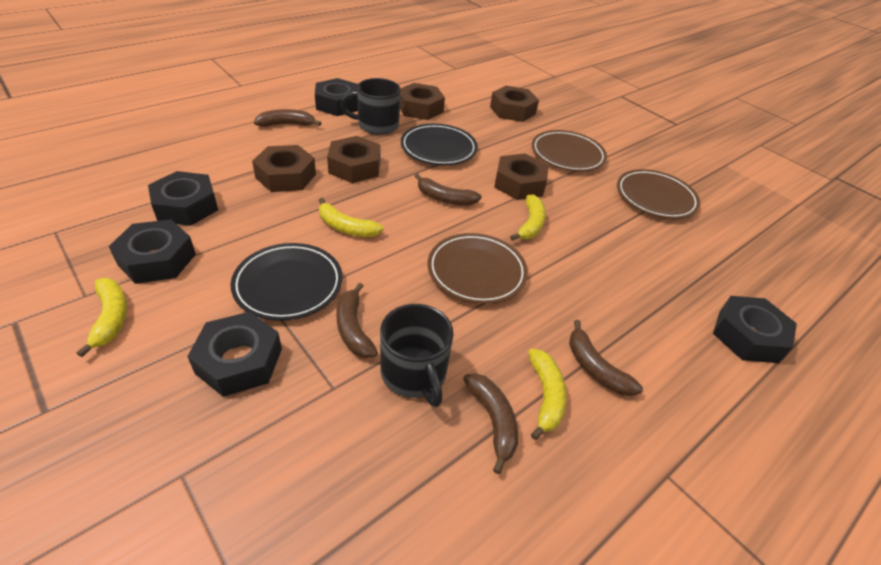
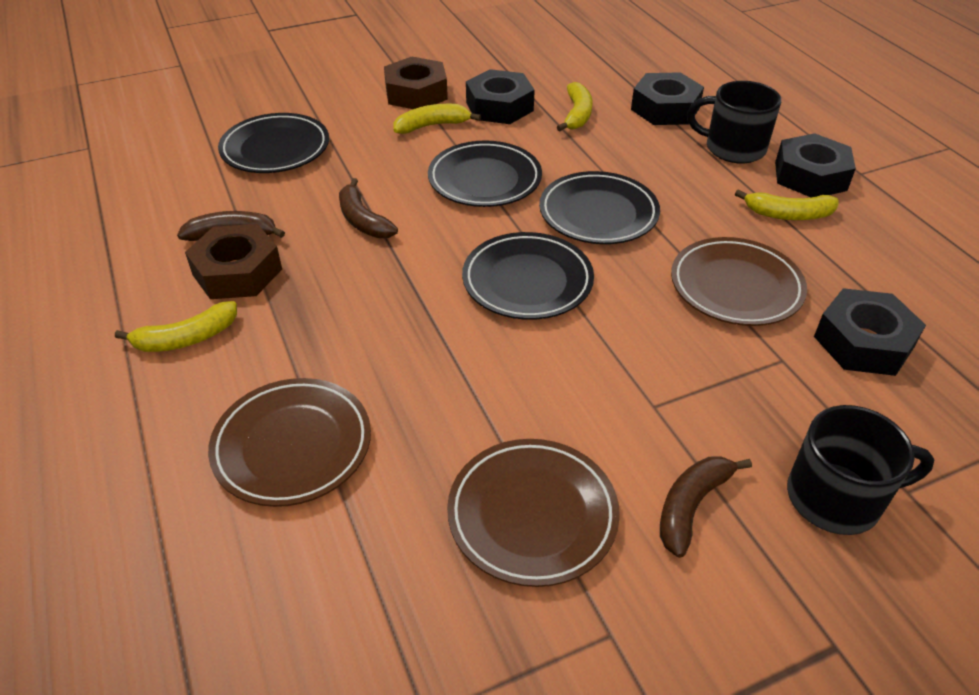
black nut: 5 -> 4
black plate: 2 -> 4
brown banana: 5 -> 3
brown nut: 5 -> 2

